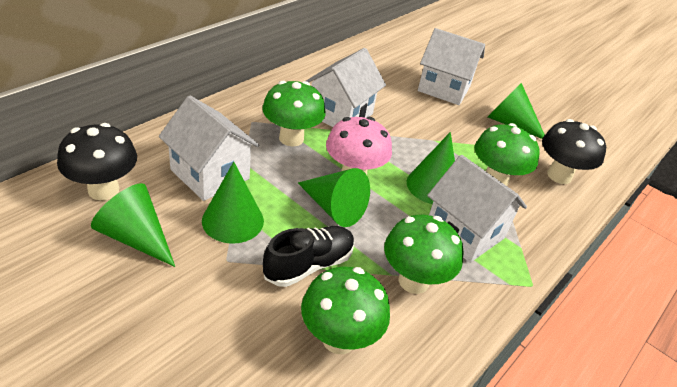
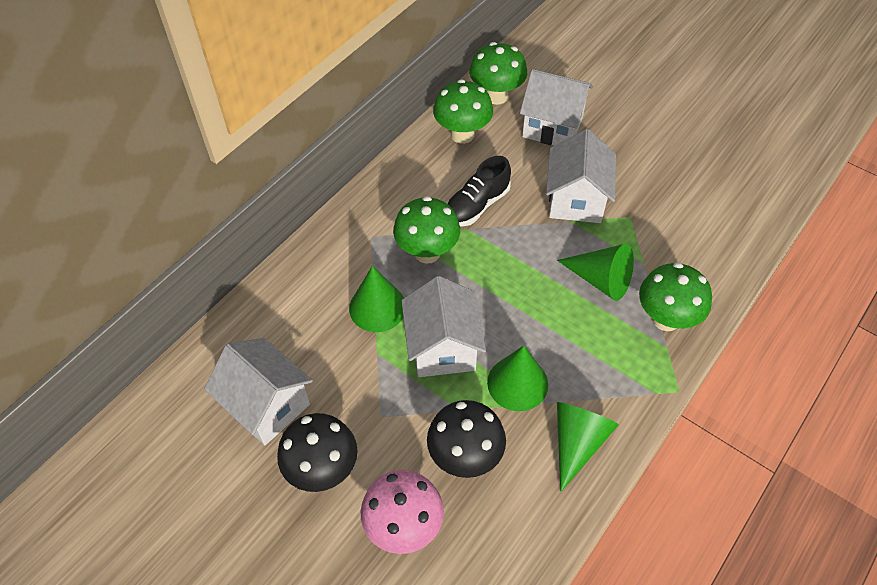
green cone: 5 -> 4

